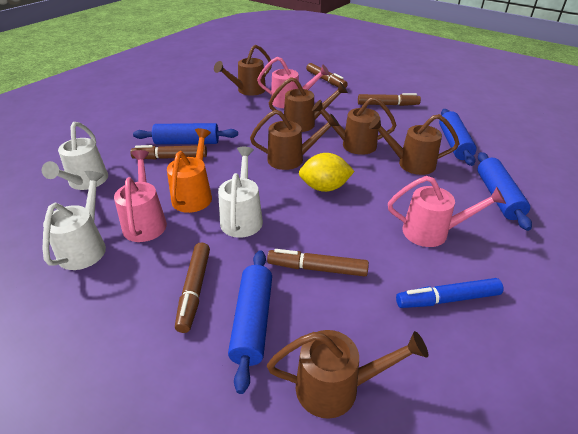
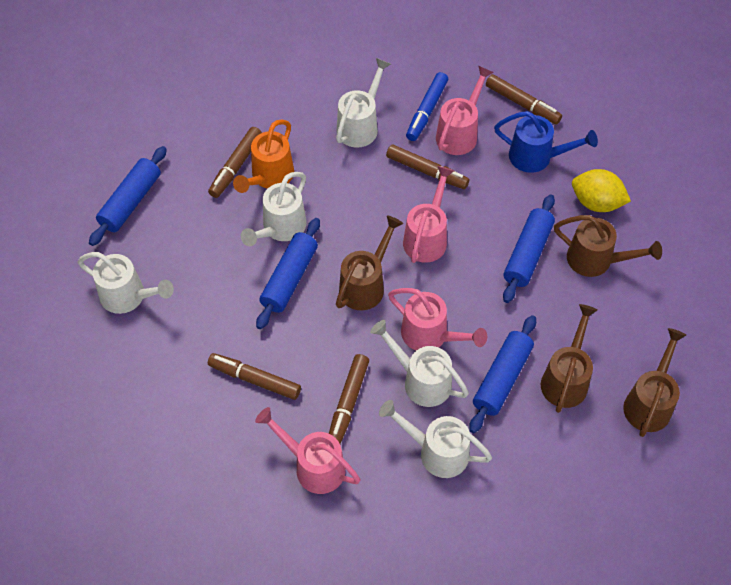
blue watering can: 0 -> 1
brown watering can: 6 -> 4
pink watering can: 3 -> 4
white watering can: 3 -> 5

